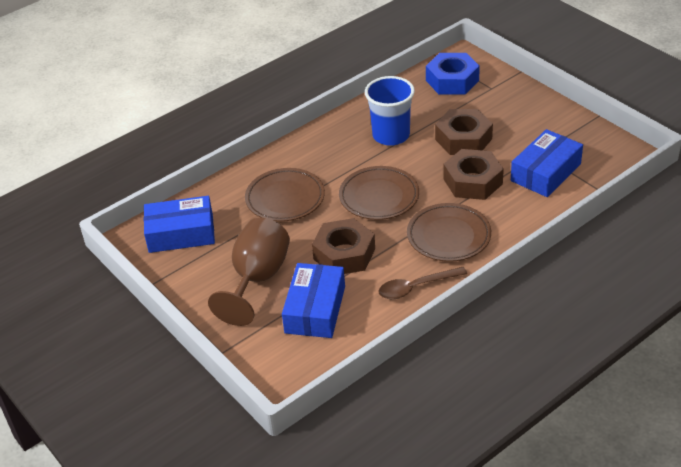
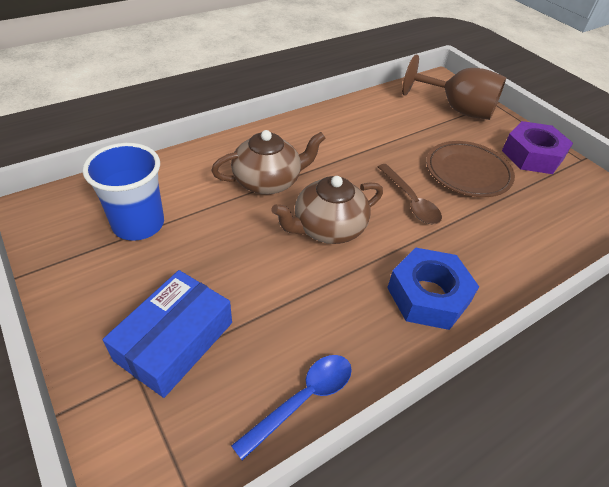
blue box: 3 -> 1
blue spoon: 0 -> 1
brown nut: 3 -> 0
brown plate: 3 -> 1
brown teapot: 0 -> 2
purple nut: 0 -> 1

